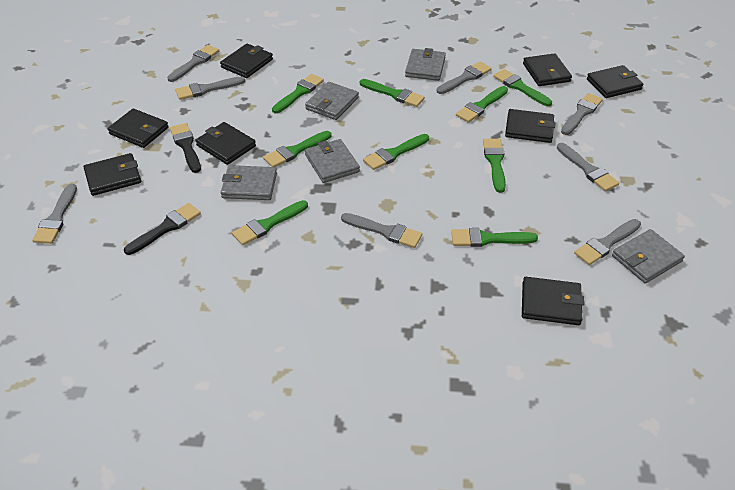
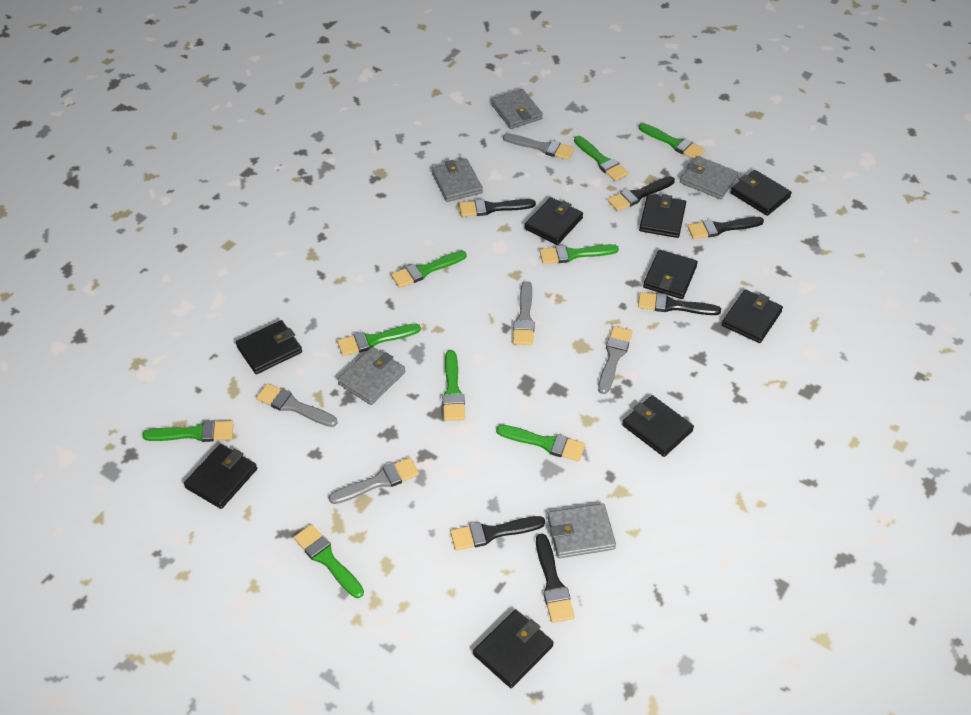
black brush: 2 -> 6
black wallet: 8 -> 9
grey brush: 8 -> 5

